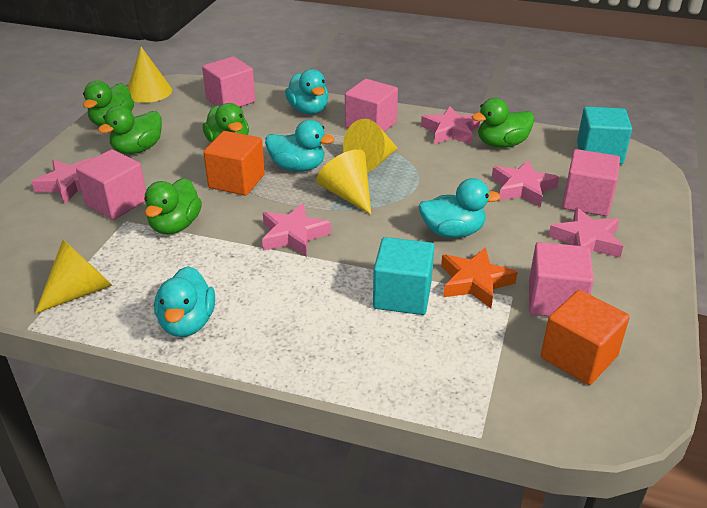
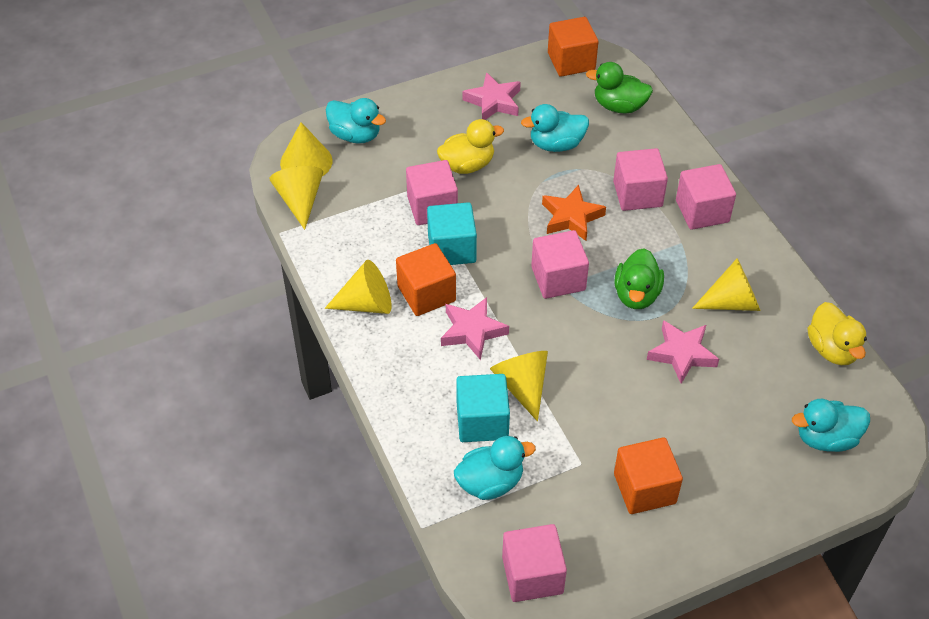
green duck: 5 -> 2
orange cube: 2 -> 3
pink star: 5 -> 3
yellow cone: 4 -> 5
yellow duck: 0 -> 2

